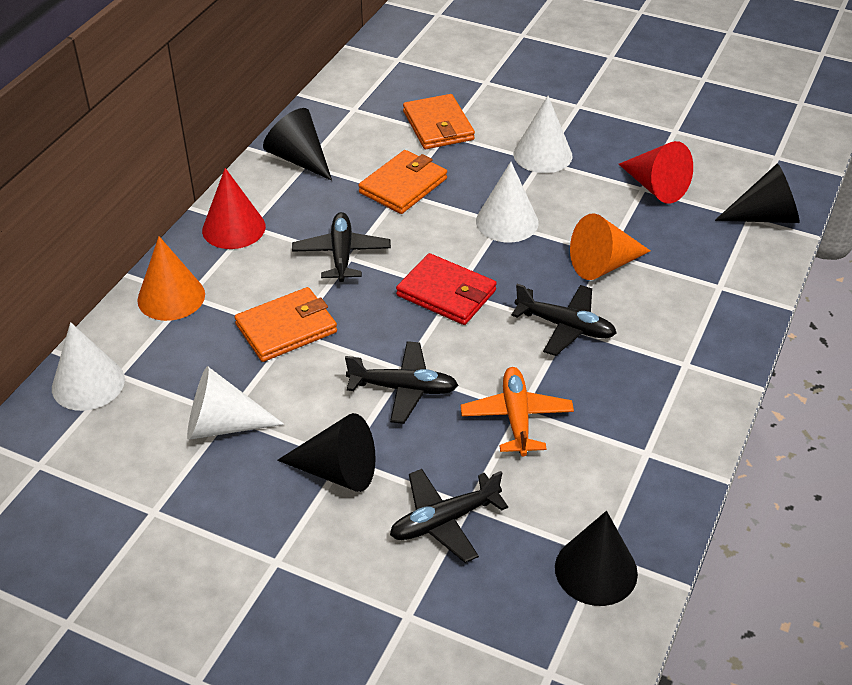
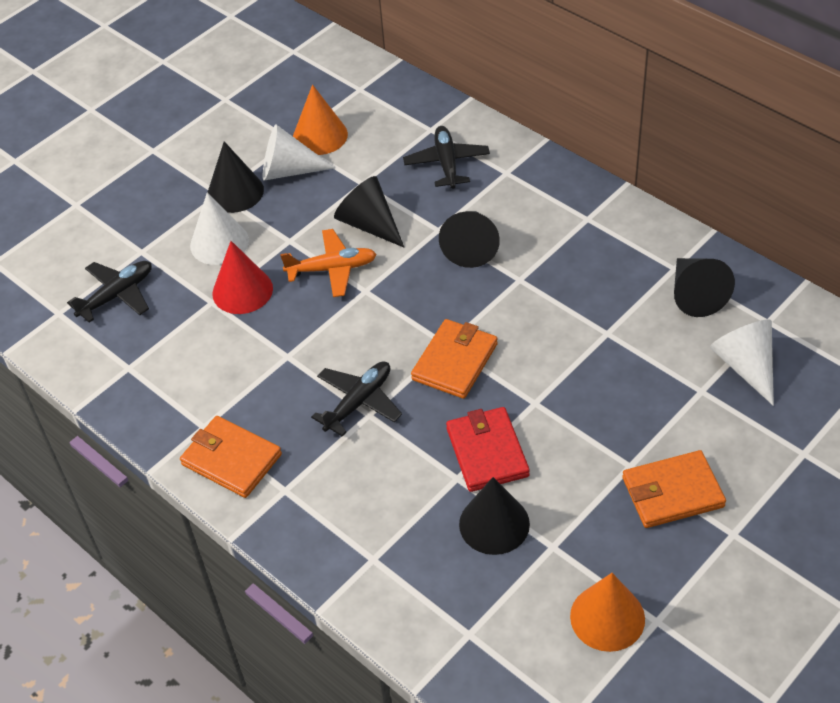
black cone: 4 -> 5
black plane: 4 -> 3
red cone: 2 -> 1
white cone: 4 -> 3

